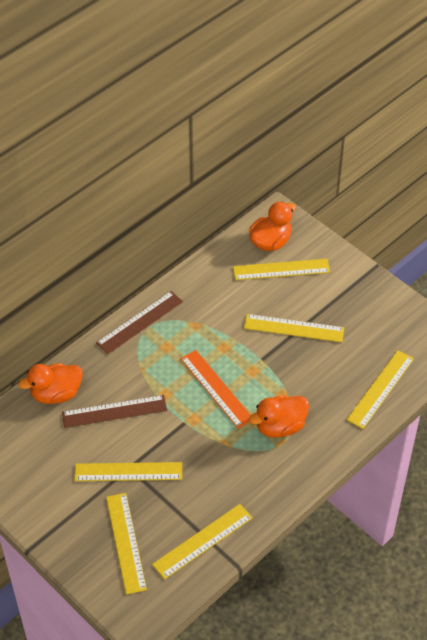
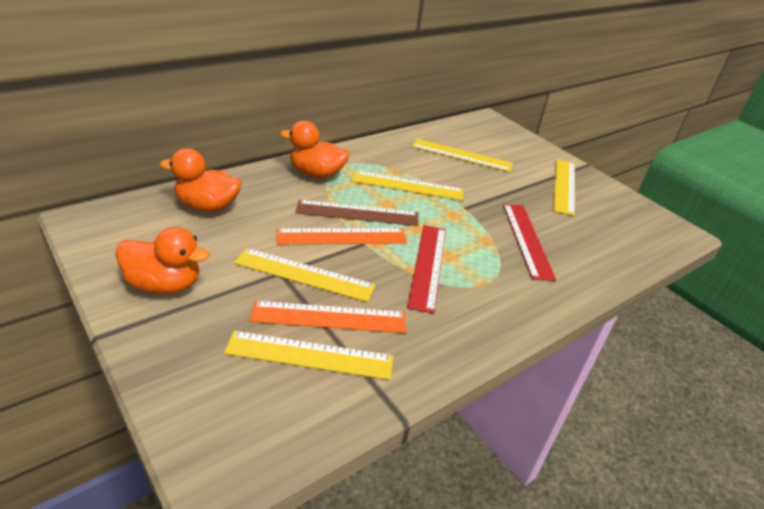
brown ruler: 2 -> 1
orange ruler: 1 -> 2
red ruler: 0 -> 2
yellow ruler: 6 -> 5

